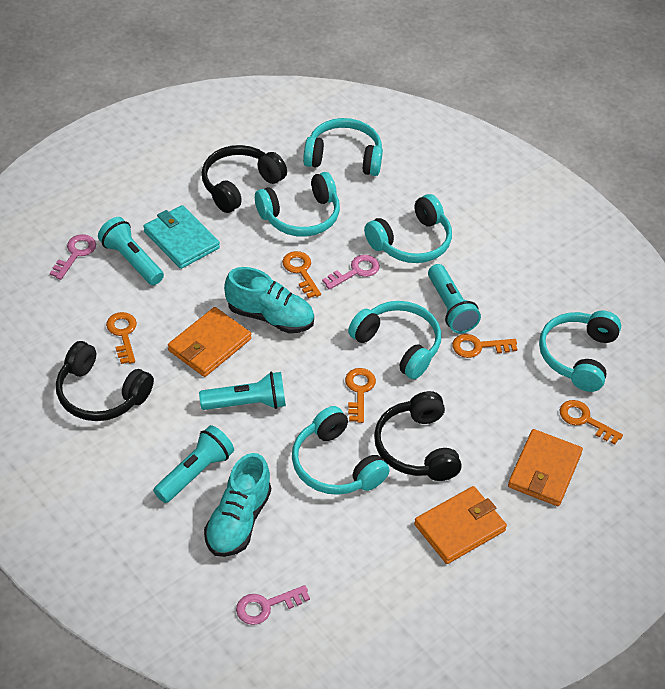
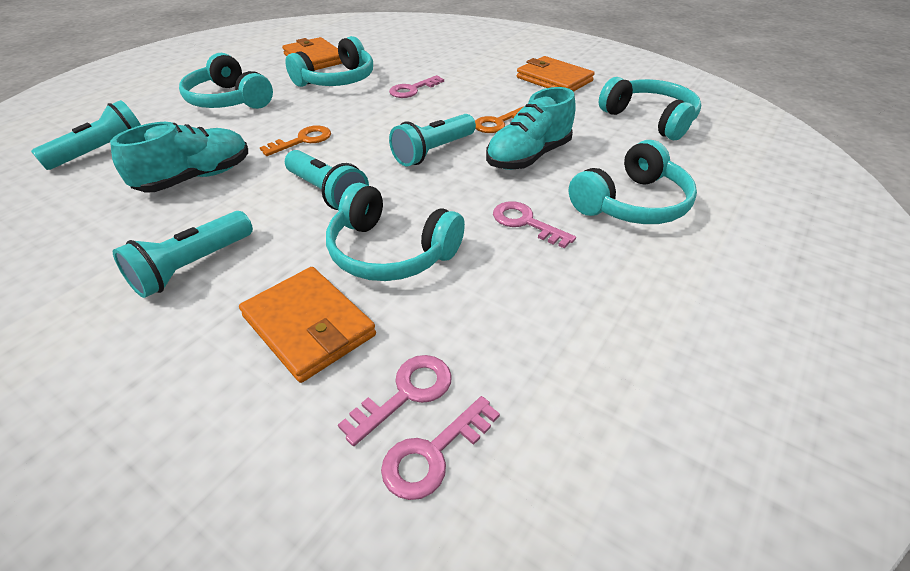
black headphones: 3 -> 0
orange key: 5 -> 2
pink key: 3 -> 4
turquoise headphones: 6 -> 5
turquoise wallet: 1 -> 0

